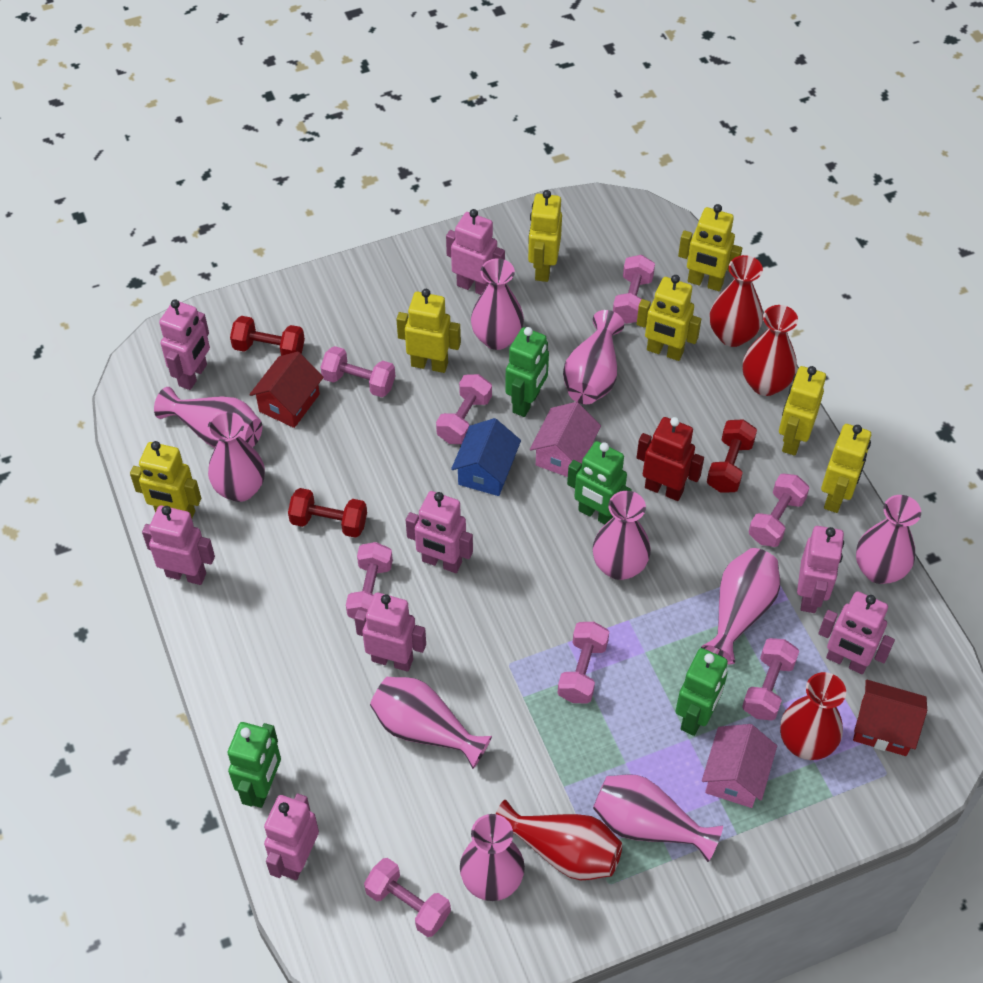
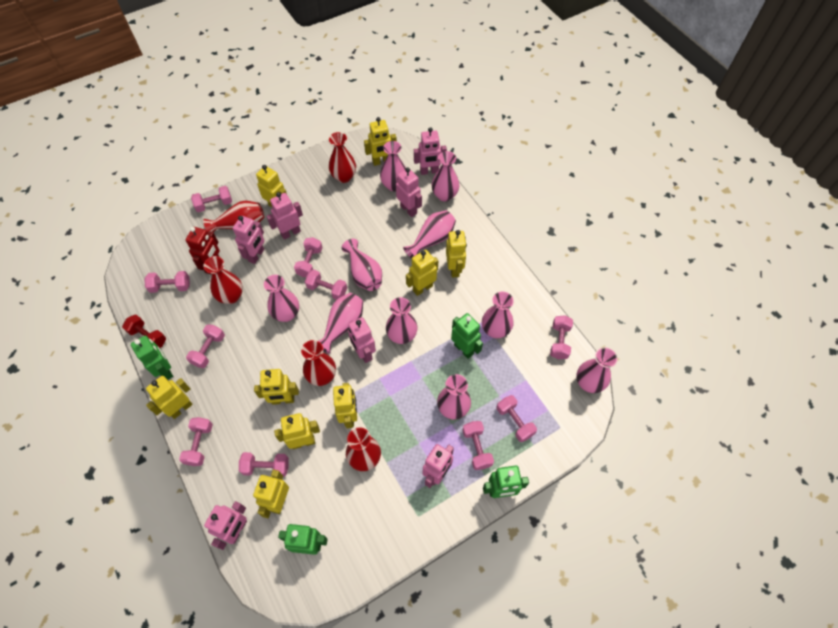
blue house: 1 -> 0
pink dumbbell: 8 -> 10
pink house: 2 -> 0
pink robot: 8 -> 7
red dumbbell: 3 -> 1
red house: 2 -> 0
red vase: 4 -> 5
yellow robot: 7 -> 9

